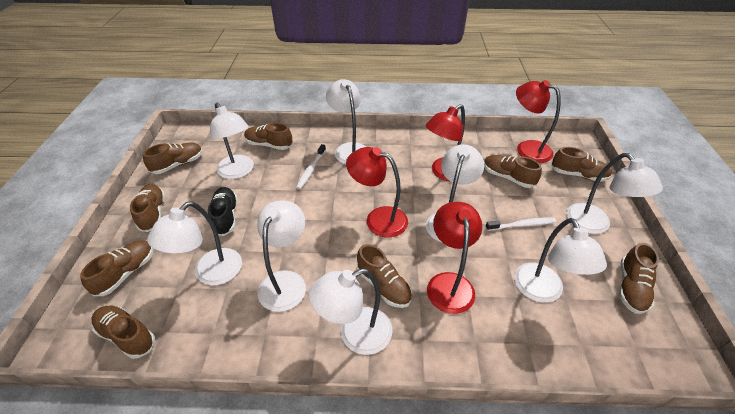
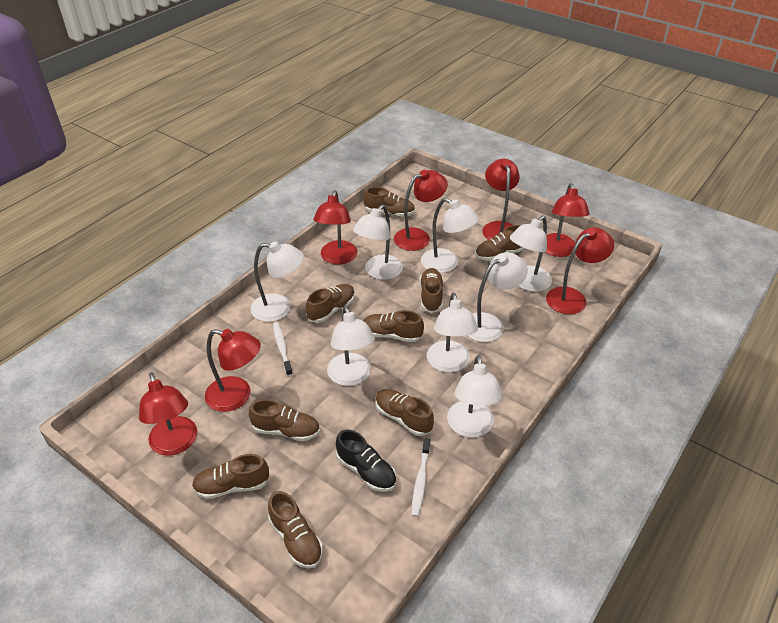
red lamp: 4 -> 7

